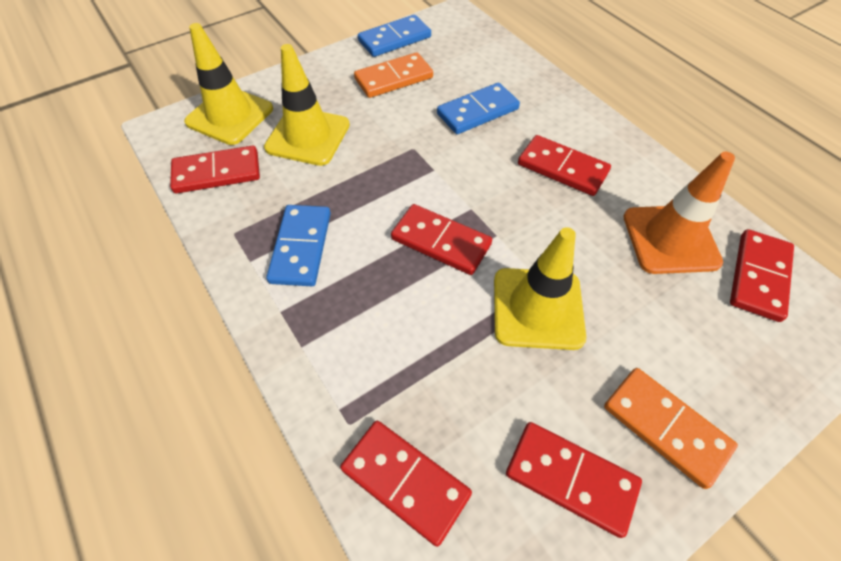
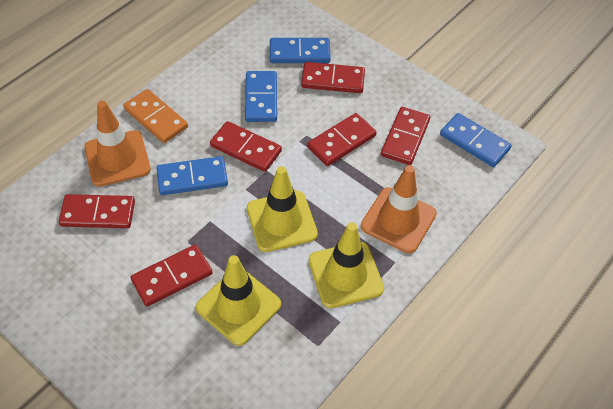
blue domino: 3 -> 4
orange domino: 2 -> 1
orange traffic cone: 1 -> 2

